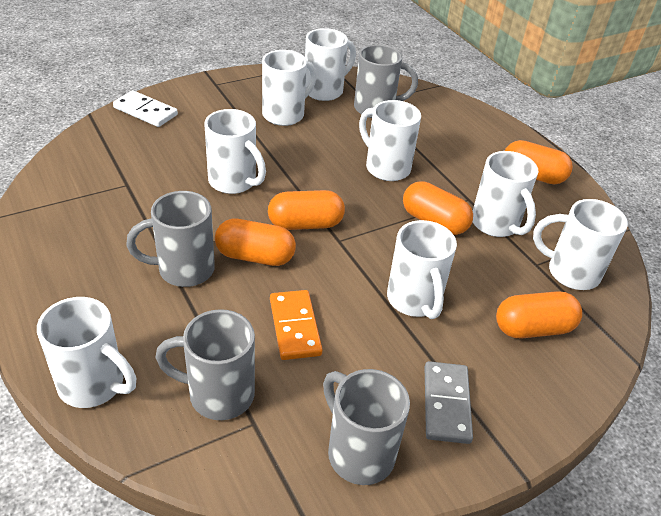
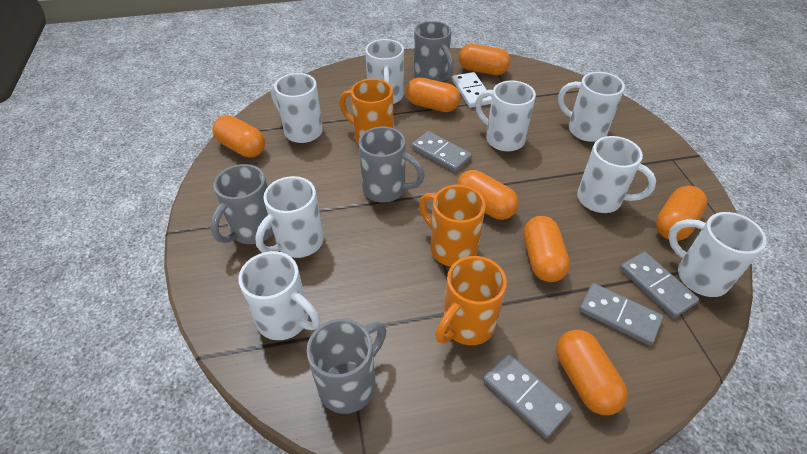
grey domino: 1 -> 4
orange capsule: 5 -> 7
orange domino: 1 -> 0
orange mug: 0 -> 3

